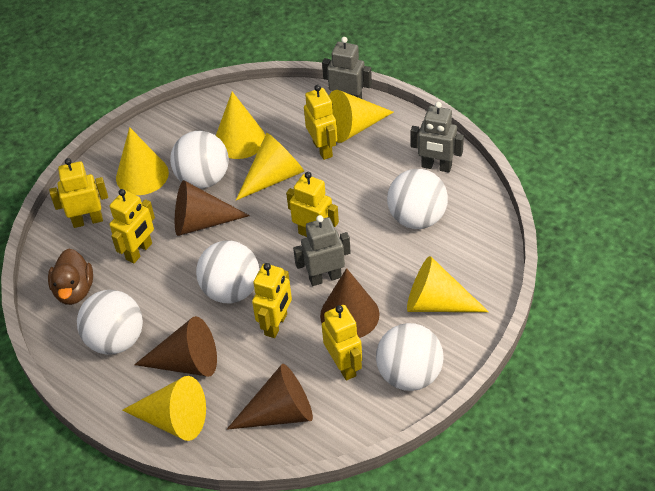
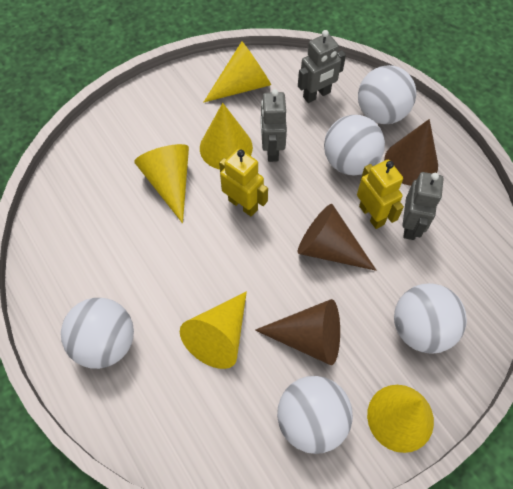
brown cone: 4 -> 3
brown duck: 1 -> 0
yellow cone: 6 -> 5
yellow robot: 6 -> 2

